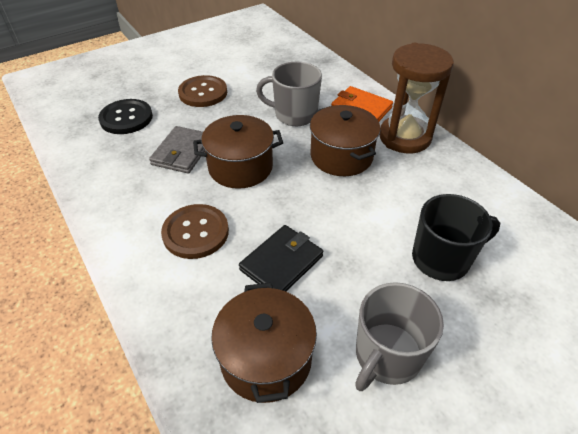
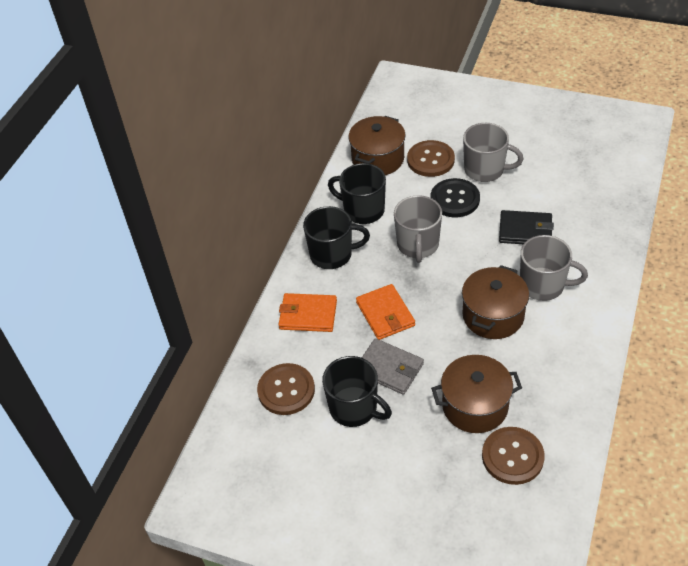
black mug: 1 -> 3
brown button: 2 -> 3
brown hourglass: 1 -> 0
grey mug: 2 -> 3
orange wallet: 1 -> 2

